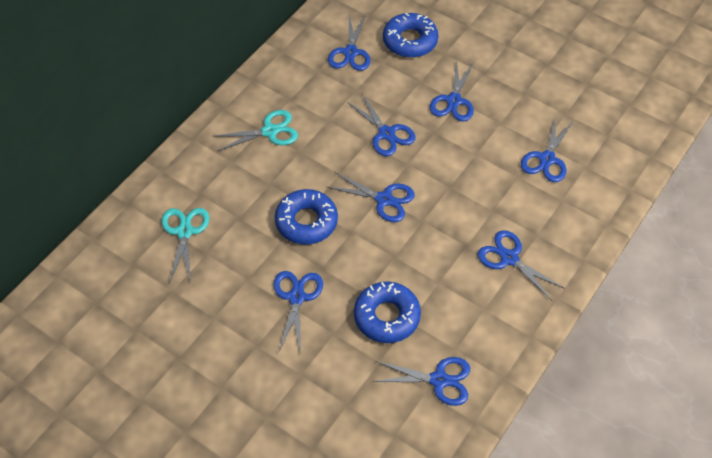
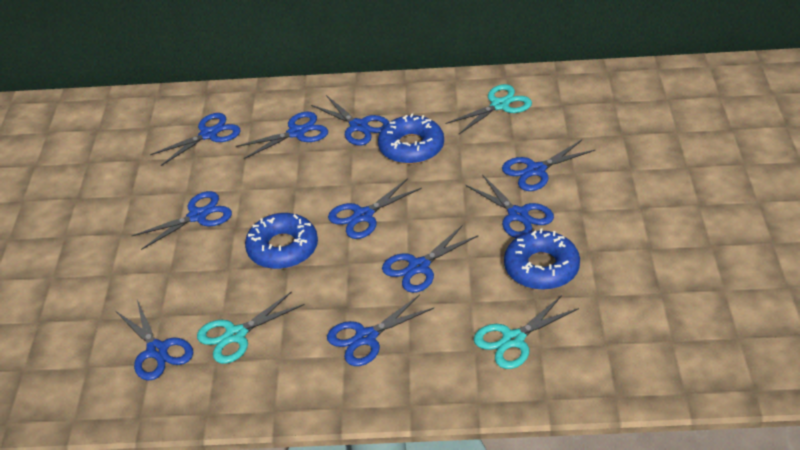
blue scissors: 8 -> 10
turquoise scissors: 2 -> 3

